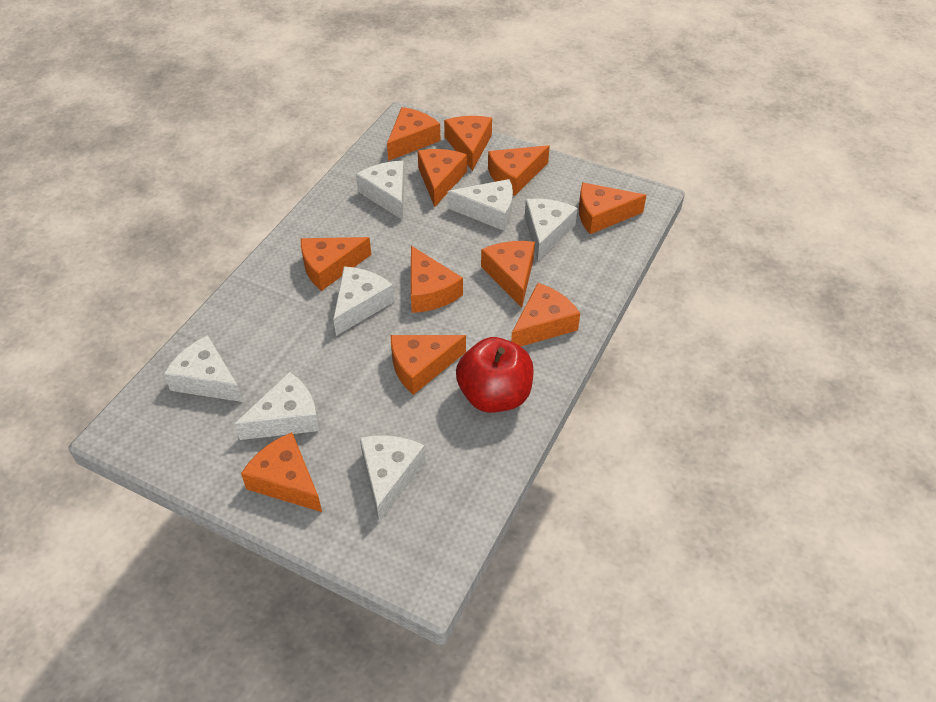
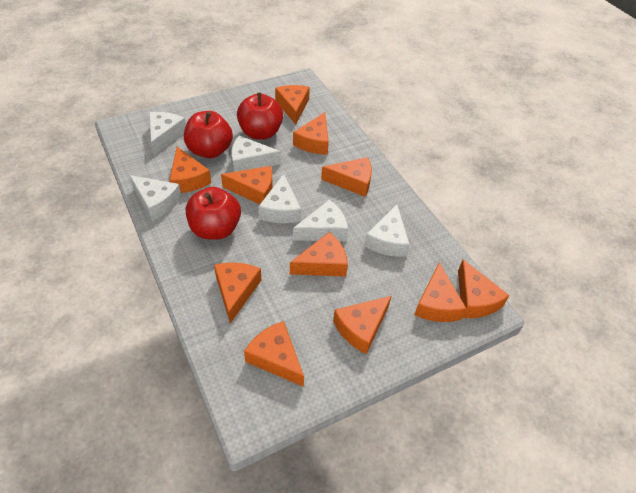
red apple: 1 -> 3
white cheese: 7 -> 6

